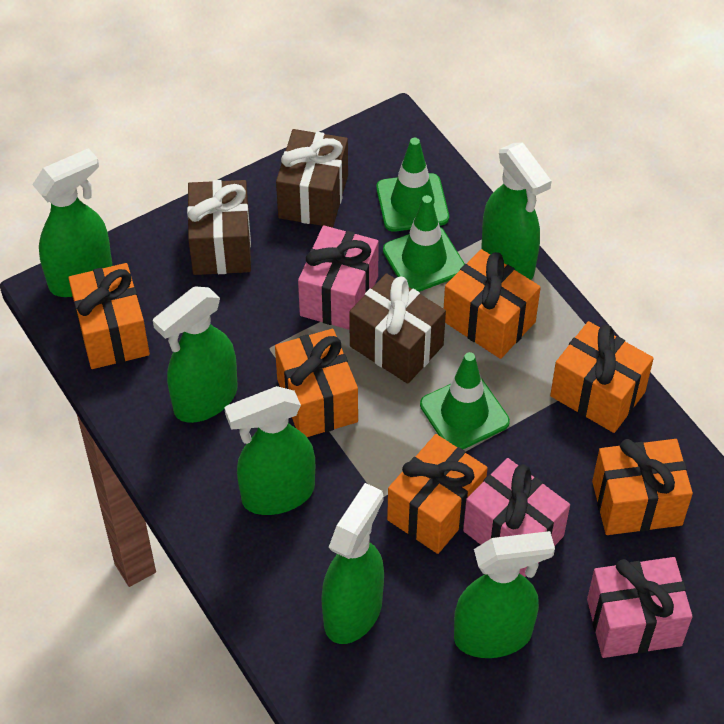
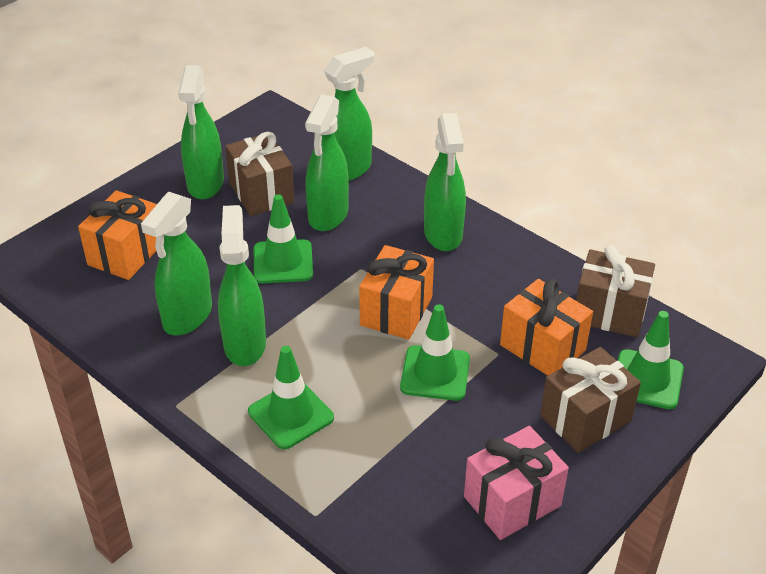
green traffic cone: 3 -> 4
orange gift: 6 -> 3
pink gift: 3 -> 1

